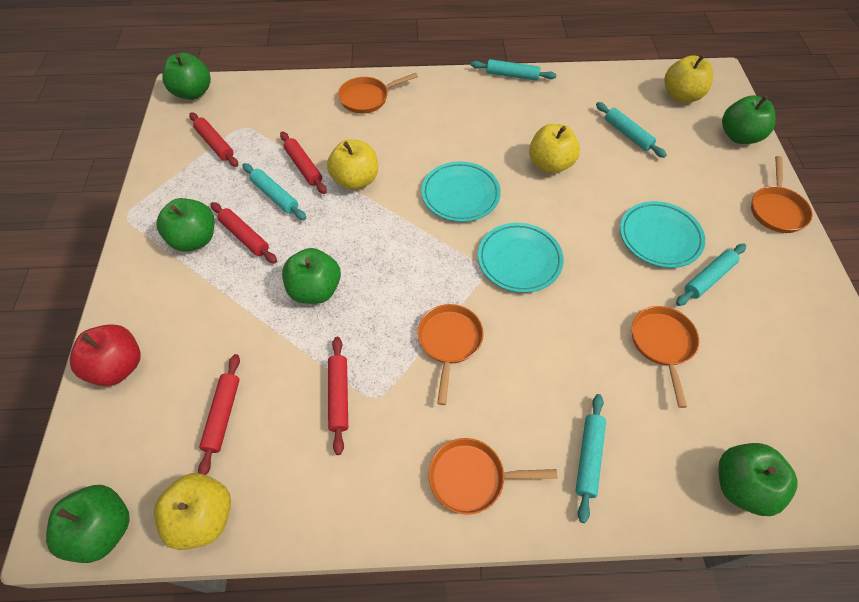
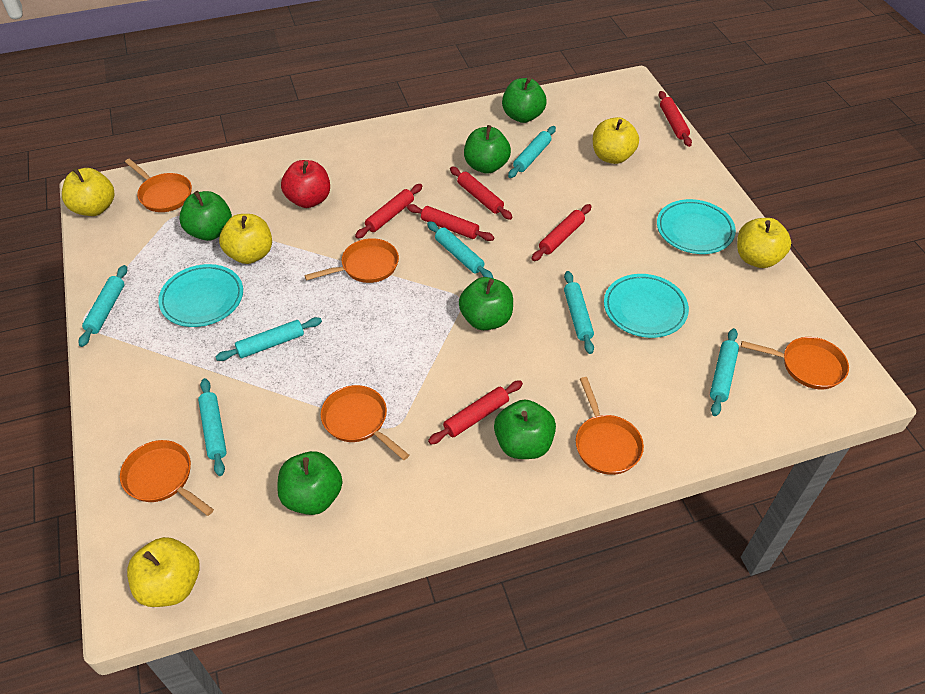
orange pan: 5 -> 6
red rolling pin: 5 -> 6
turquoise rolling pin: 5 -> 7
yellow apple: 4 -> 5

